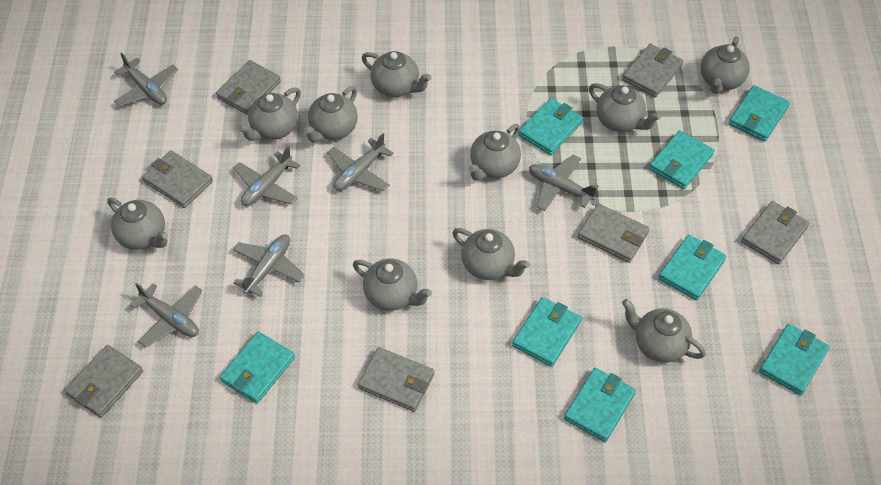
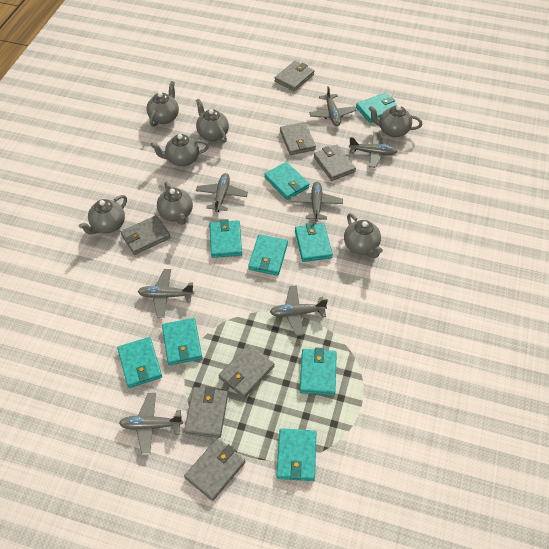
grey plane: 6 -> 7
grey teapot: 10 -> 7
turquoise wallet: 8 -> 9

